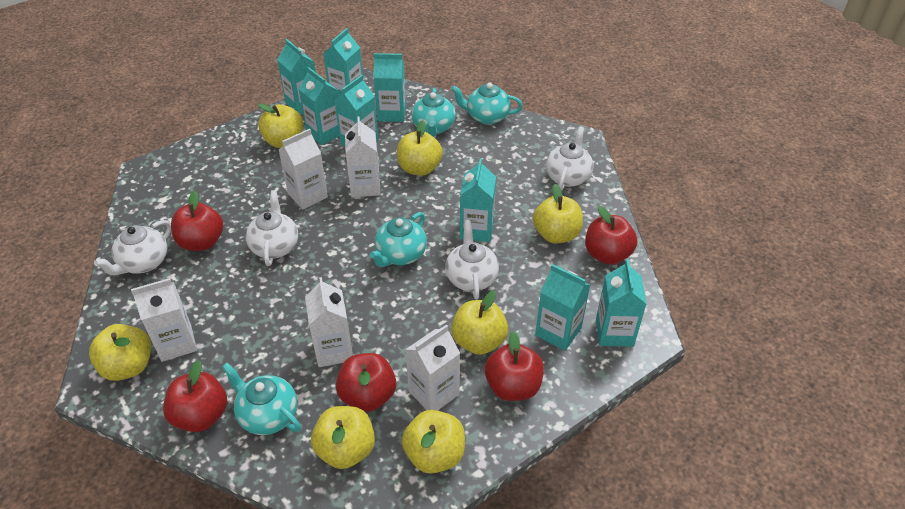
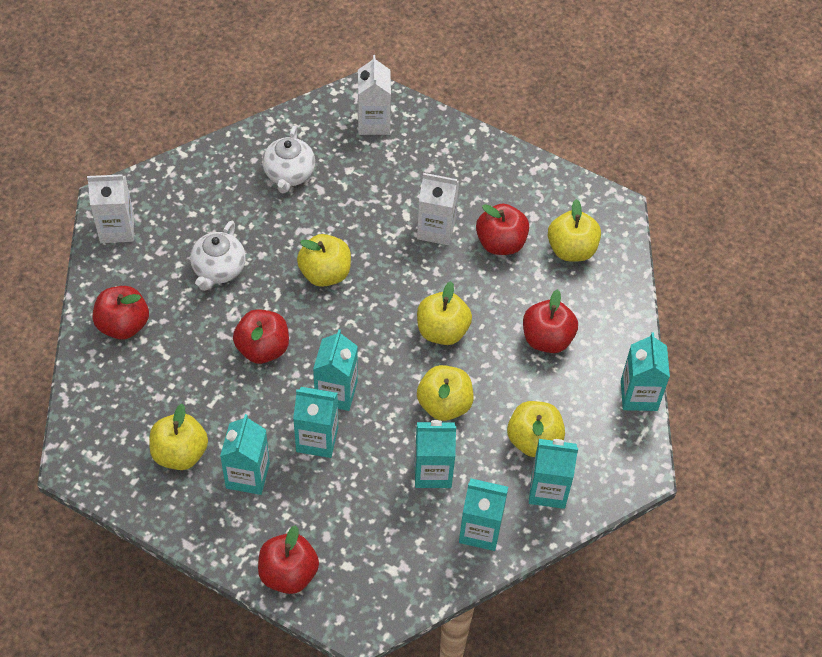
turquoise carton: 8 -> 7
turquoise teapot: 4 -> 0
white carton: 5 -> 3
white teapot: 4 -> 2
yellow apple: 7 -> 6

